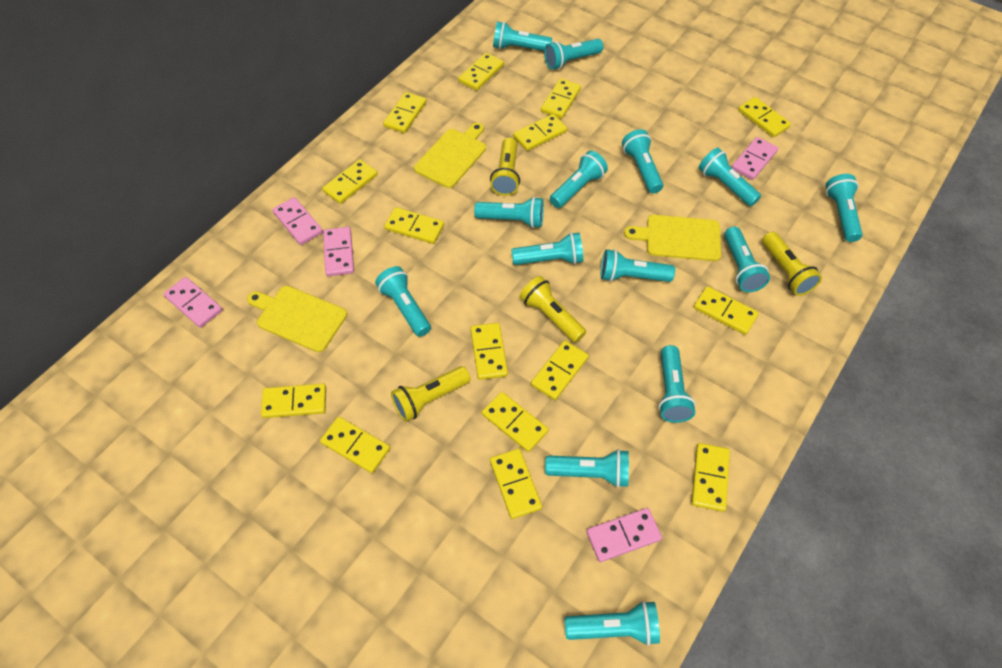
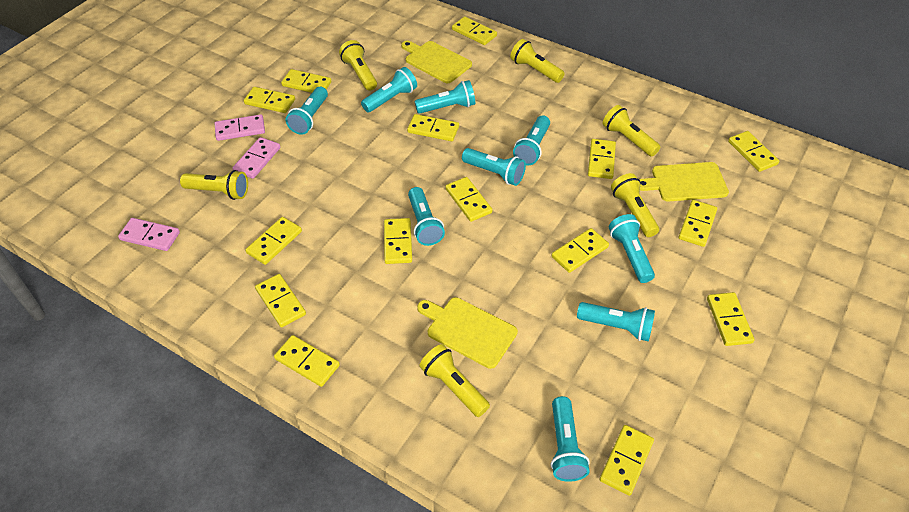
pink domino: 5 -> 3
turquoise flashlight: 14 -> 9
yellow flashlight: 4 -> 6

